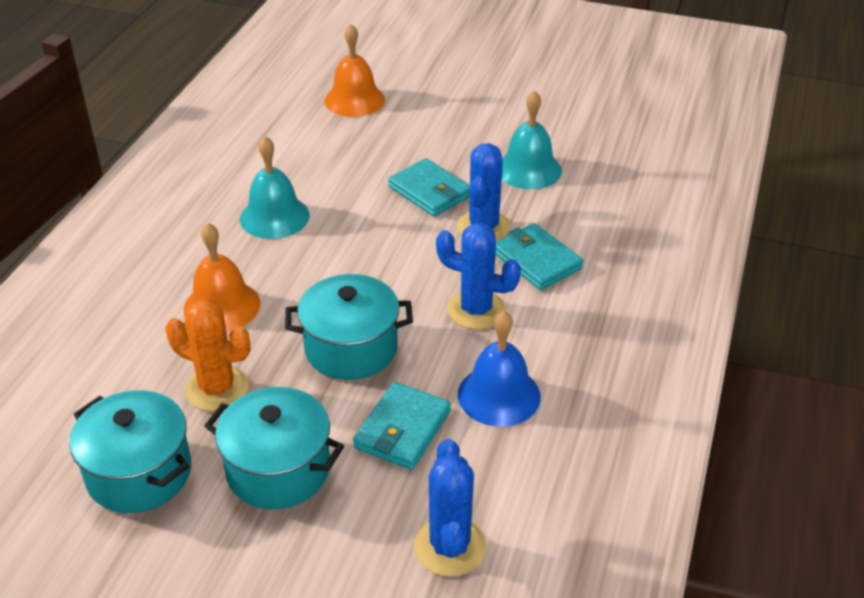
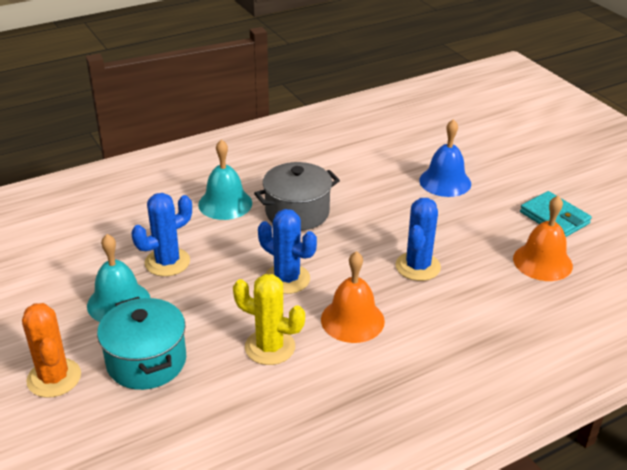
grey pot: 0 -> 1
turquoise pot: 3 -> 1
turquoise wallet: 3 -> 1
yellow cactus: 0 -> 1

